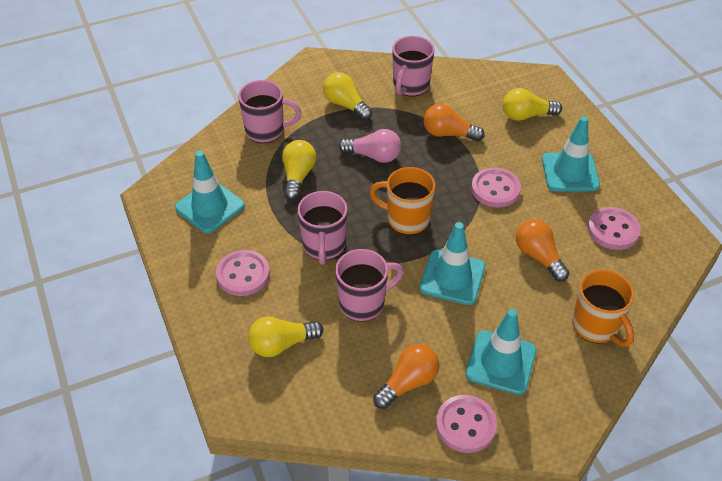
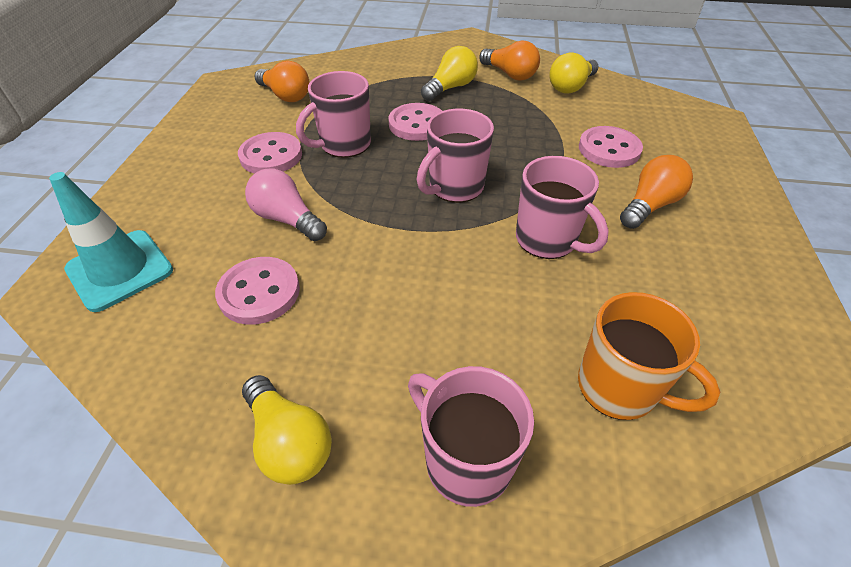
orange mug: 2 -> 1
turquoise traffic cone: 4 -> 1
yellow light bulb: 4 -> 3

